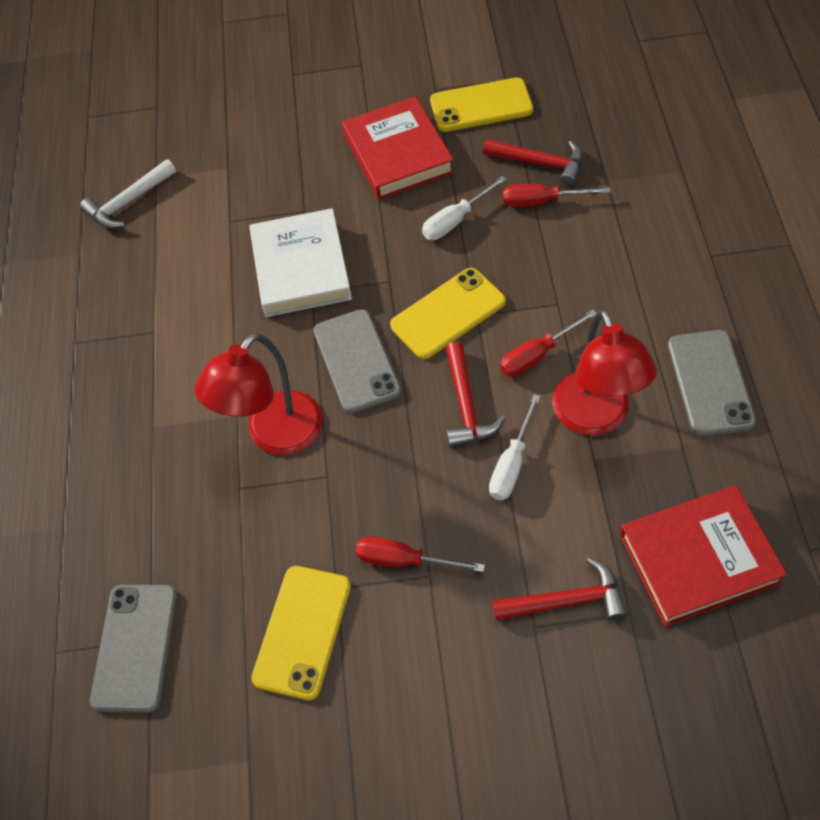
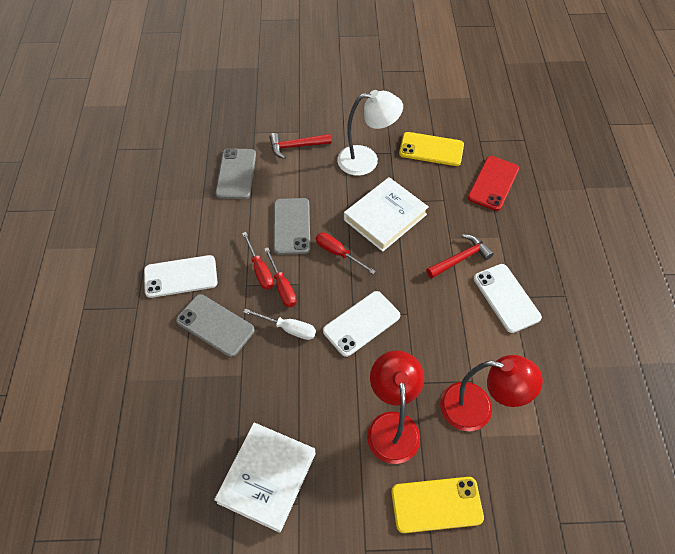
red book: 2 -> 0
red hammer: 3 -> 2
red phone: 0 -> 1
white book: 1 -> 2
white hammer: 1 -> 0
white lamp: 0 -> 1
white phone: 0 -> 3
white screwdriver: 2 -> 1
yellow phone: 3 -> 2

